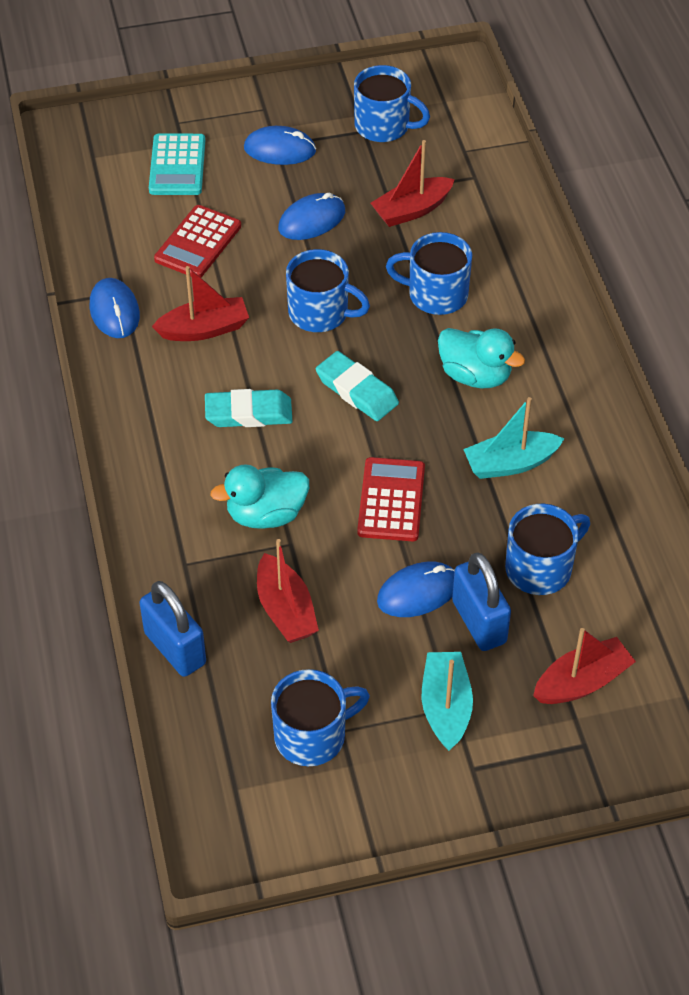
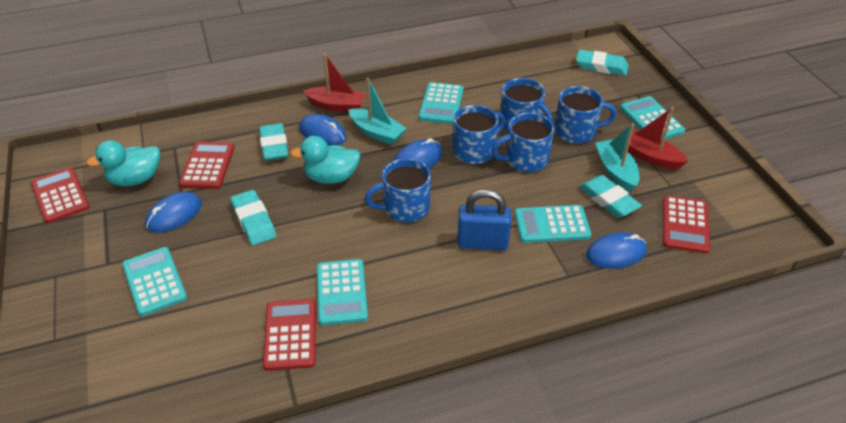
blue padlock: 2 -> 1
red boat: 4 -> 2
red calculator: 2 -> 4
turquoise calculator: 1 -> 5
turquoise eraser: 2 -> 4

